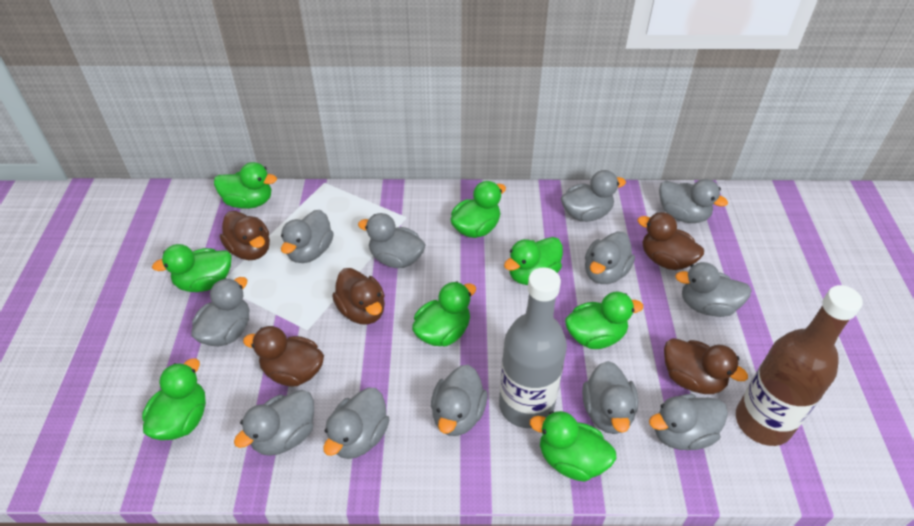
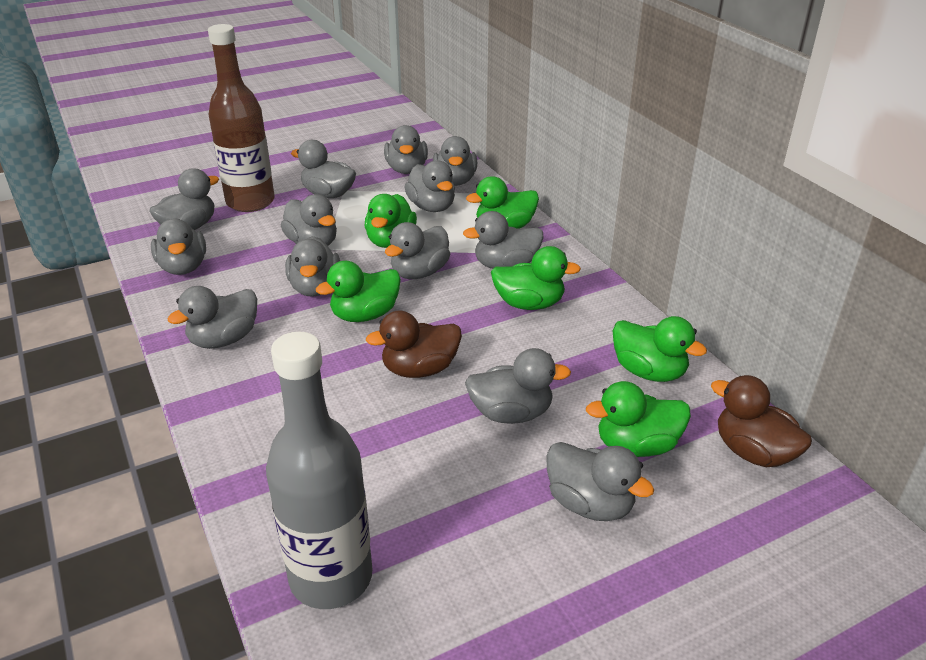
brown duck: 5 -> 2
green duck: 8 -> 6
grey duck: 12 -> 13

